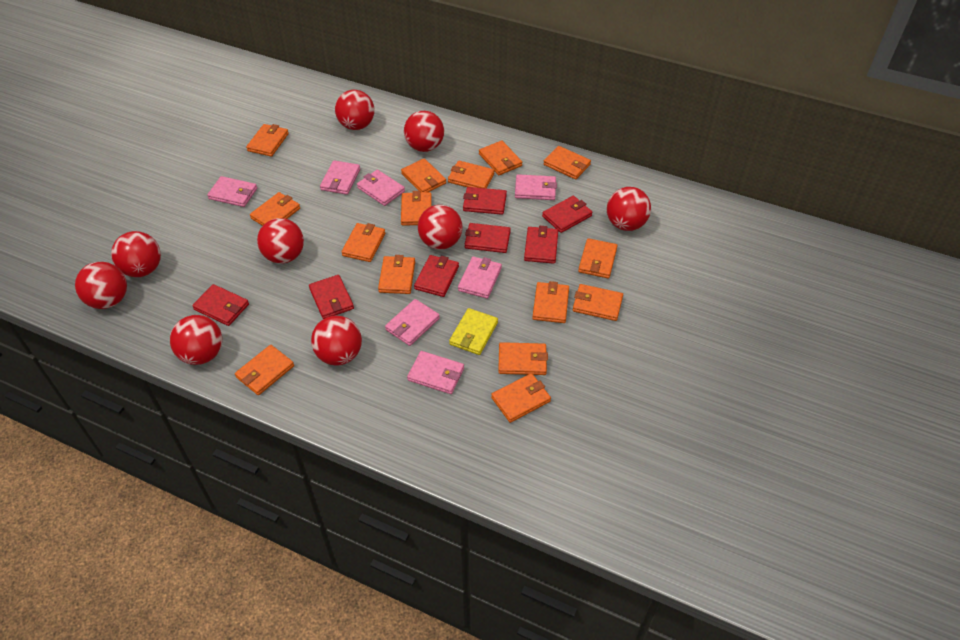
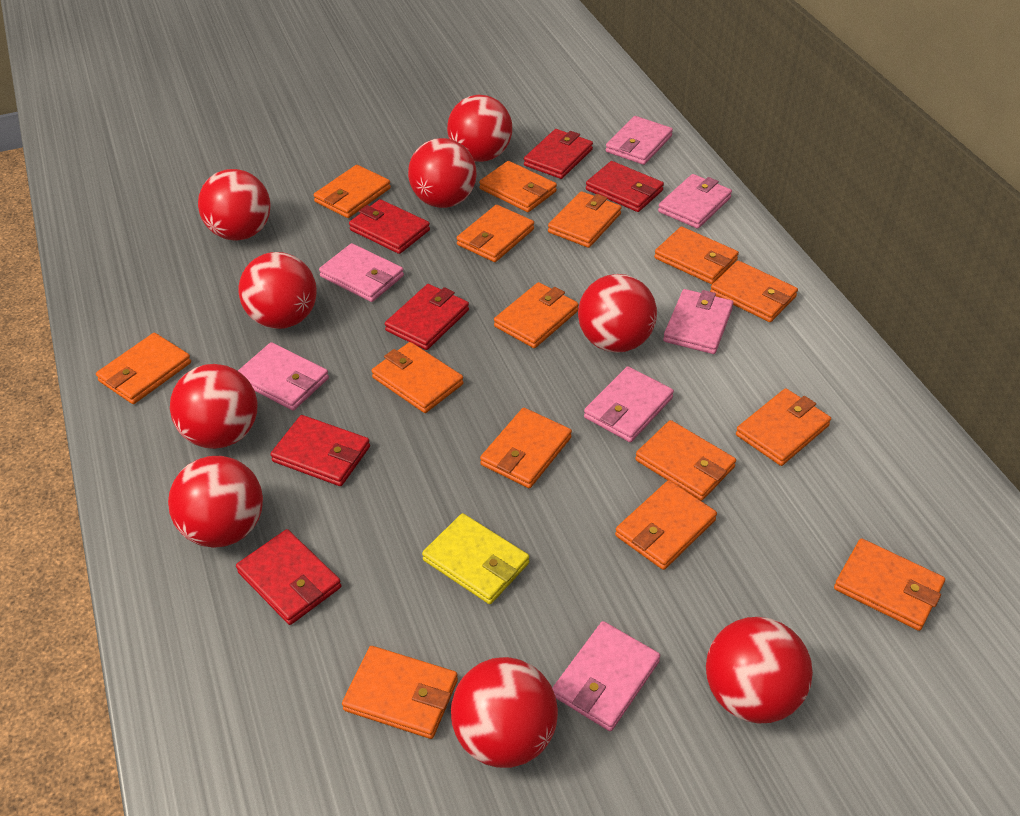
red wallet: 7 -> 6

